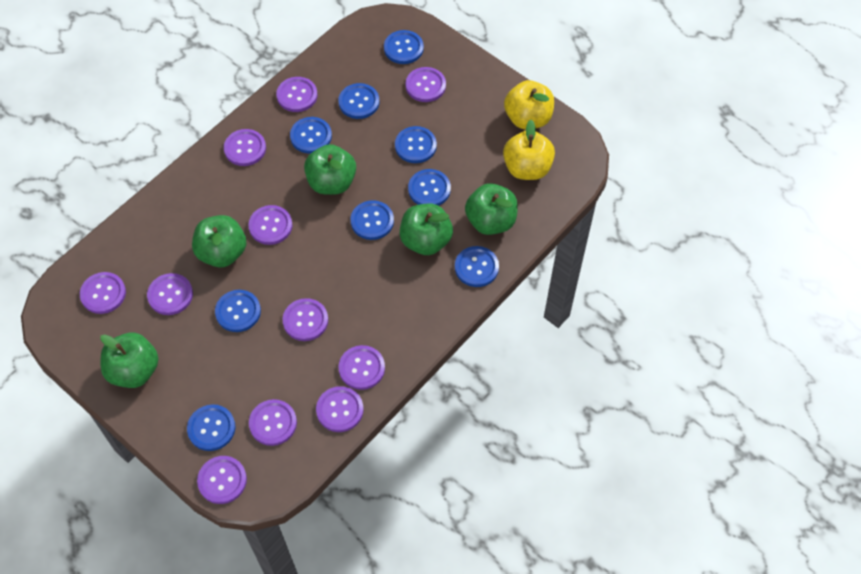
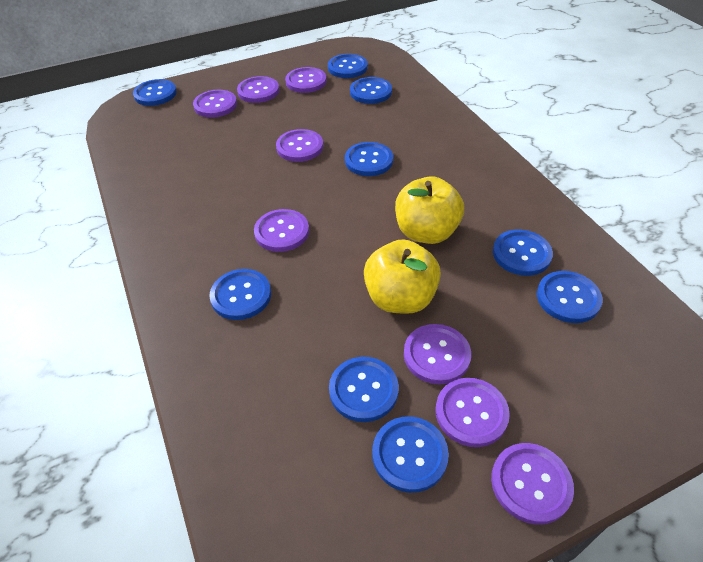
green apple: 5 -> 0
purple button: 11 -> 8

